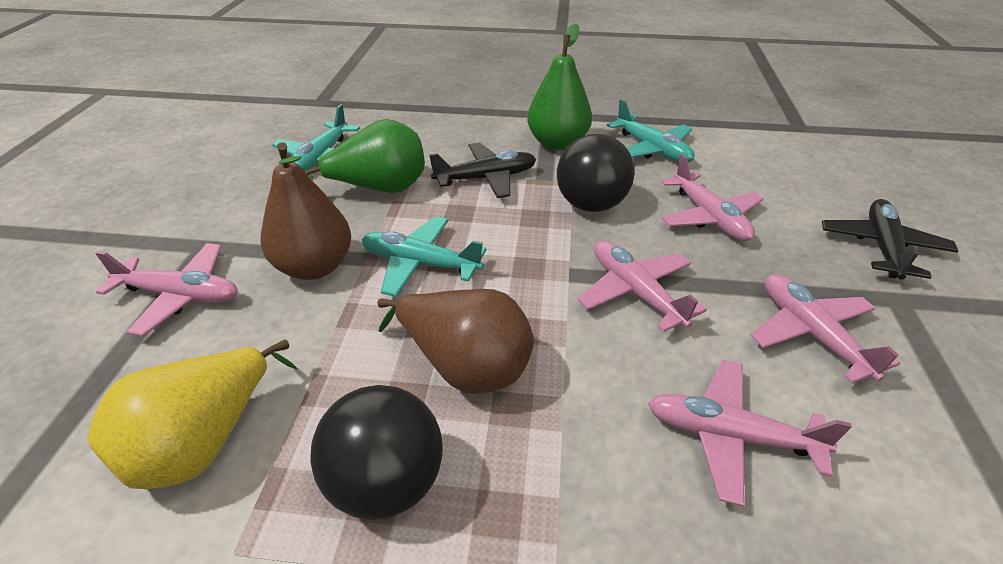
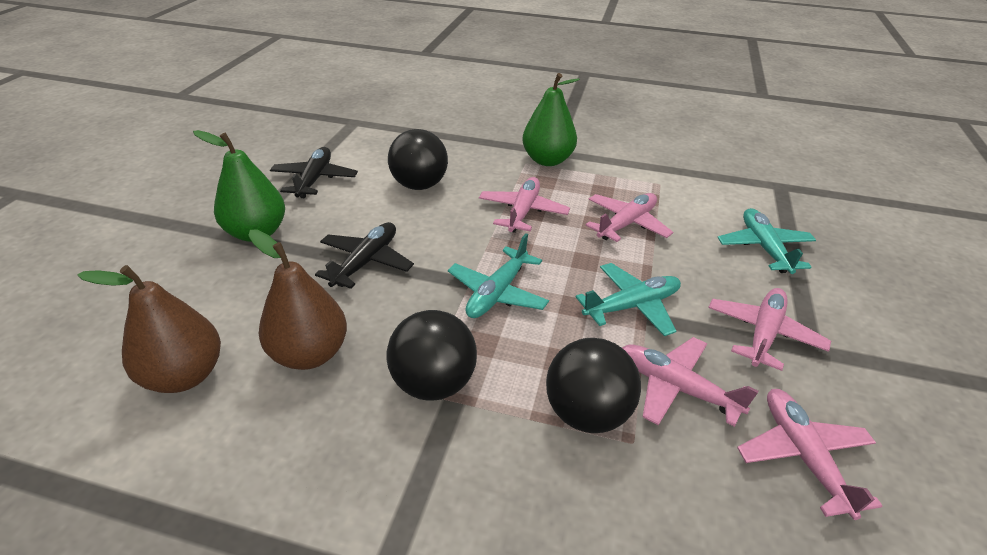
black ball: 2 -> 3
yellow pear: 1 -> 0

